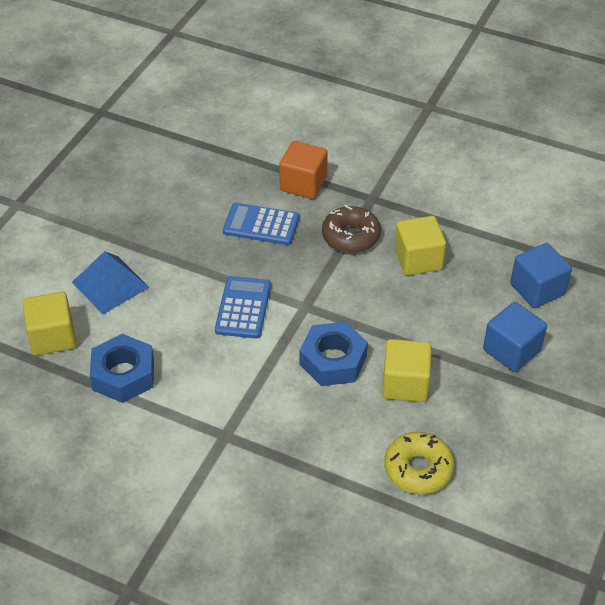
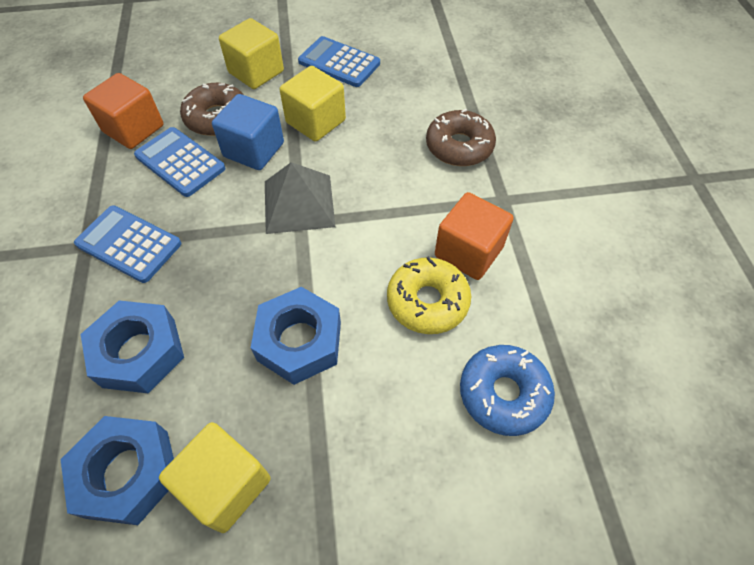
blue calculator: 2 -> 3
blue cube: 2 -> 1
blue donut: 0 -> 1
blue nut: 2 -> 3
blue pyramid: 1 -> 0
brown donut: 1 -> 2
grey pyramid: 0 -> 1
orange cube: 1 -> 2

